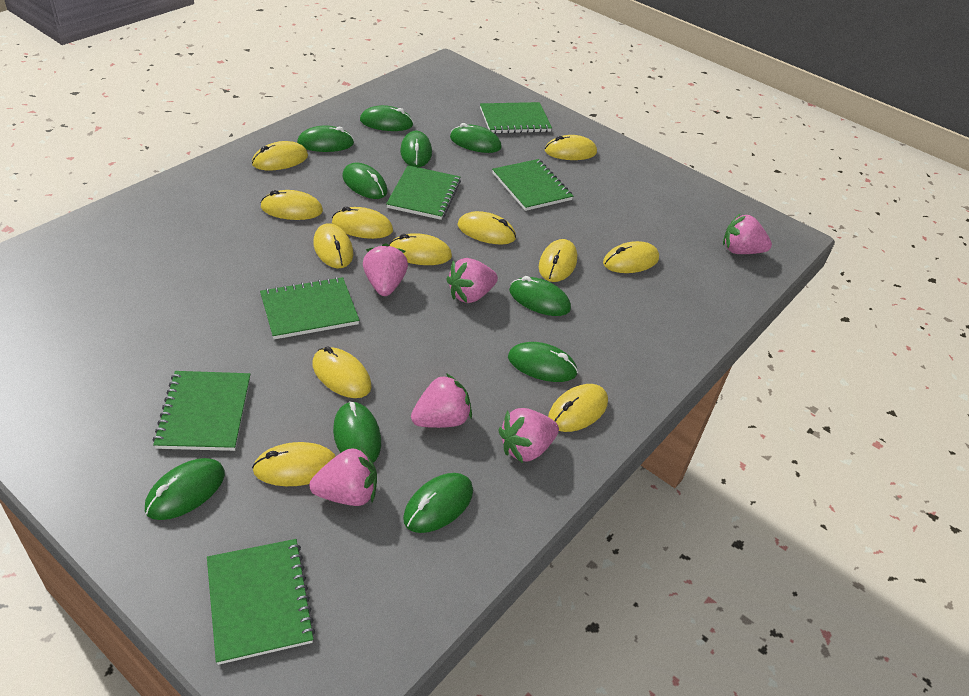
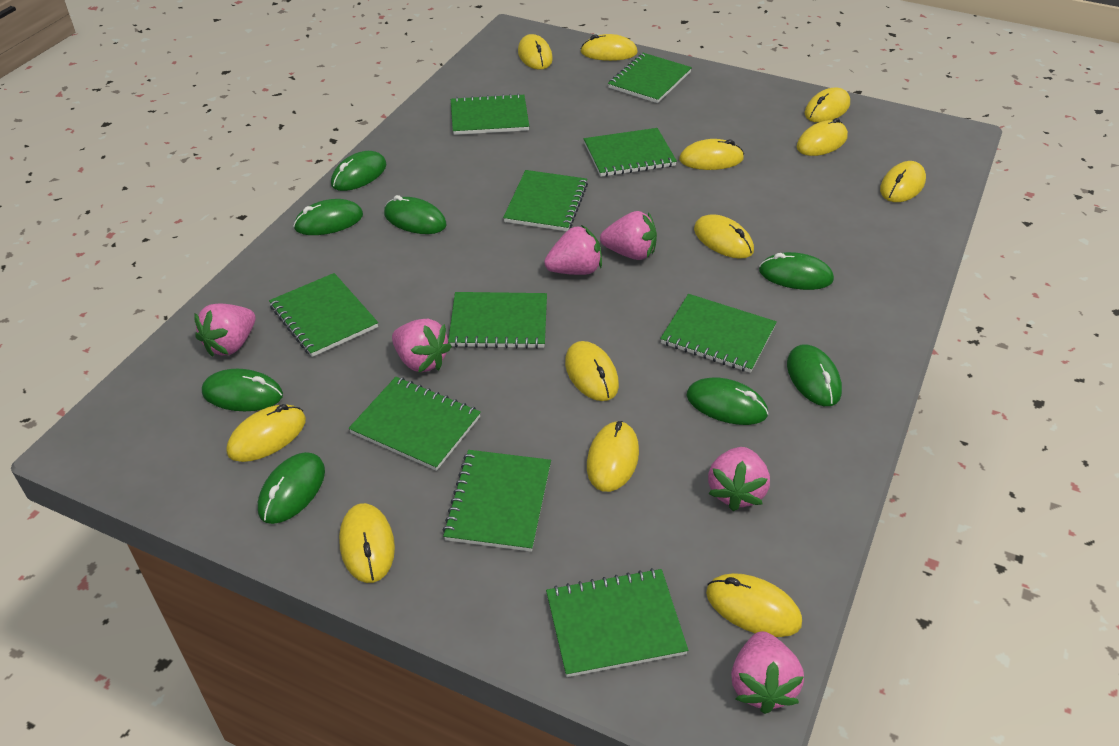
green mouse: 10 -> 8
green notebook: 6 -> 10

